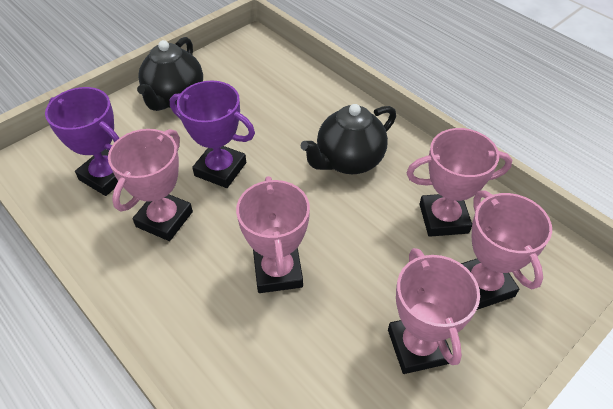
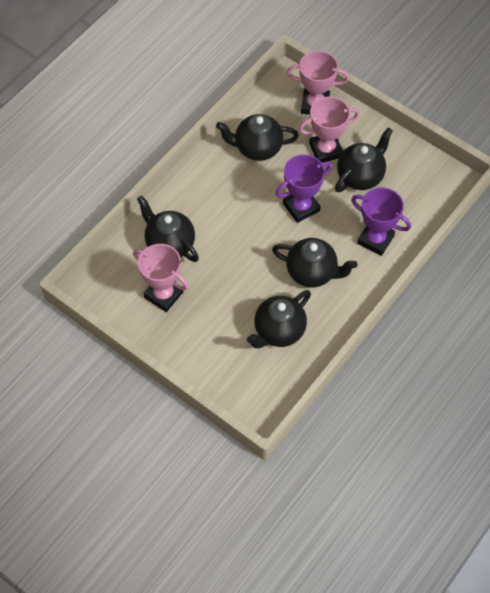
black teapot: 2 -> 5
pink trophy: 5 -> 3

